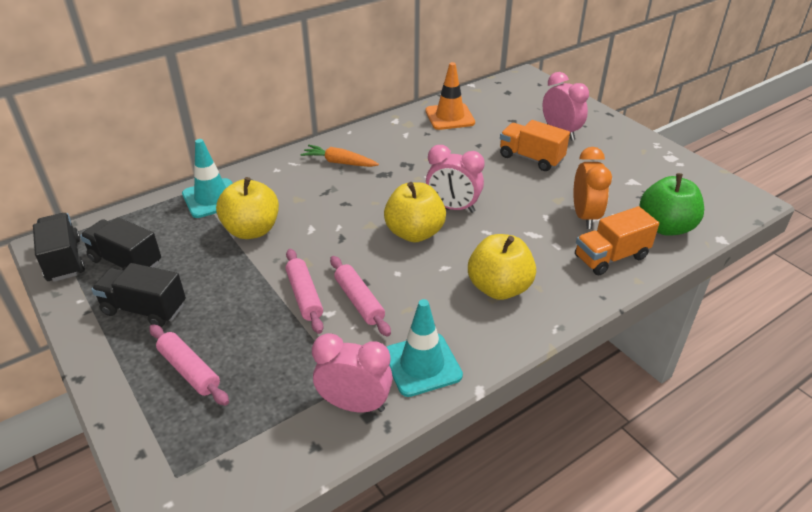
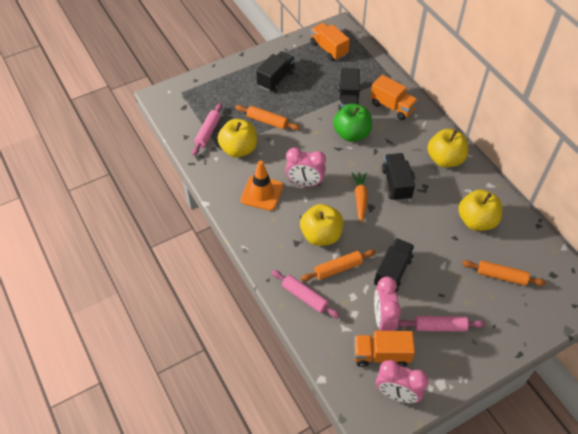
black truck: 3 -> 4
orange clock: 1 -> 0
orange rolling pin: 0 -> 3
orange truck: 2 -> 3
turquoise traffic cone: 2 -> 0
yellow apple: 3 -> 4

